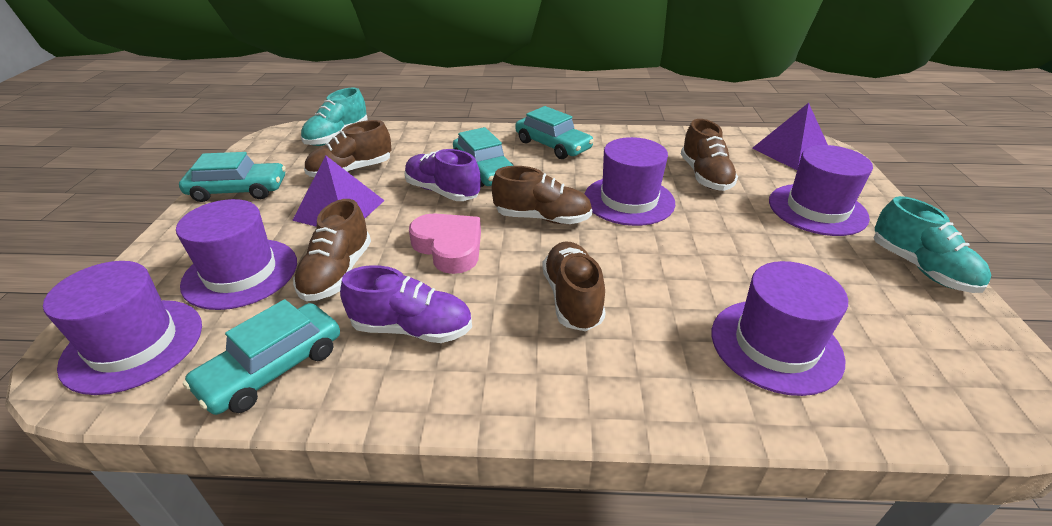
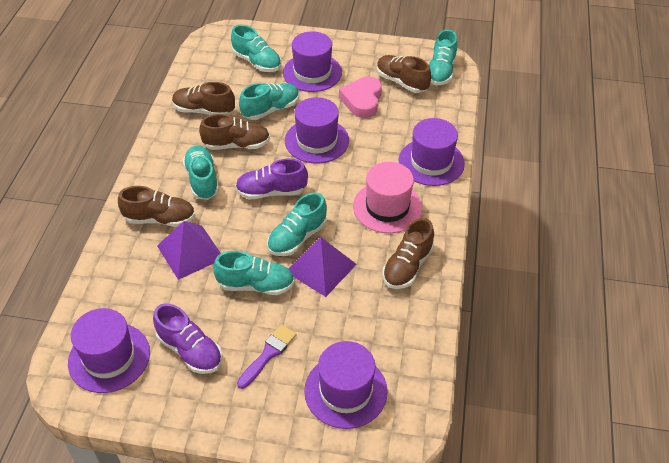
pink hat: 0 -> 1
purple brush: 0 -> 1
turquoise car: 4 -> 0
turquoise shoe: 2 -> 6

